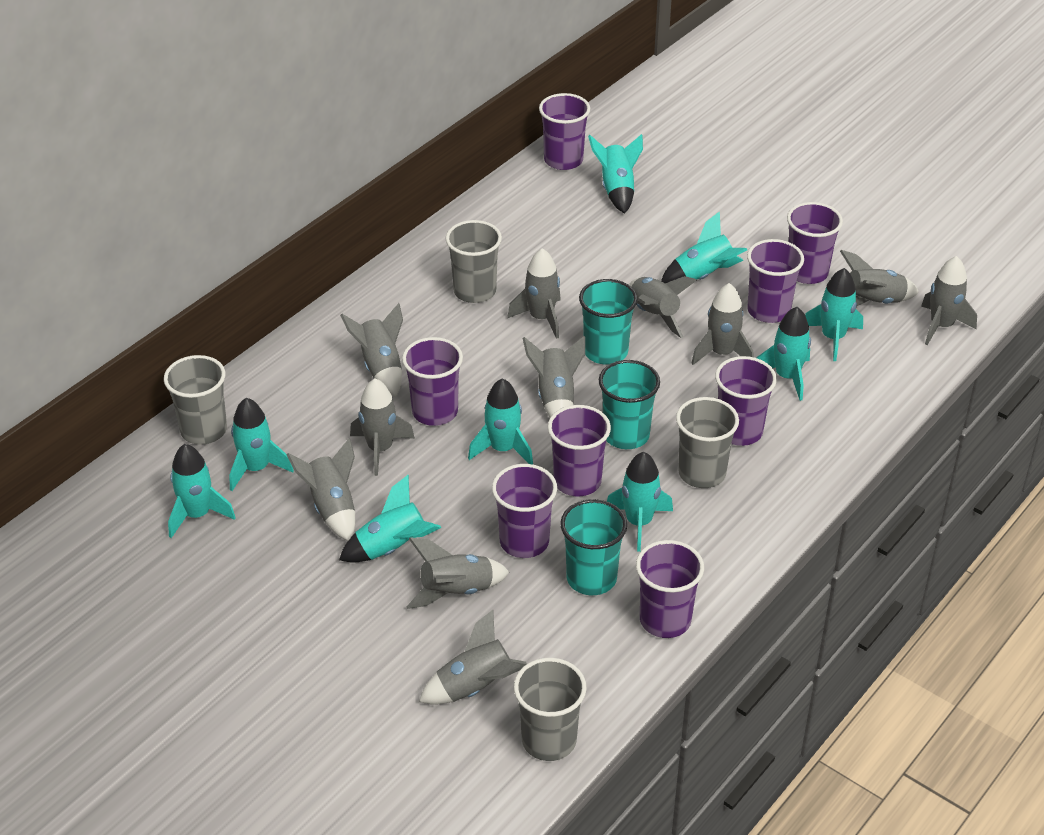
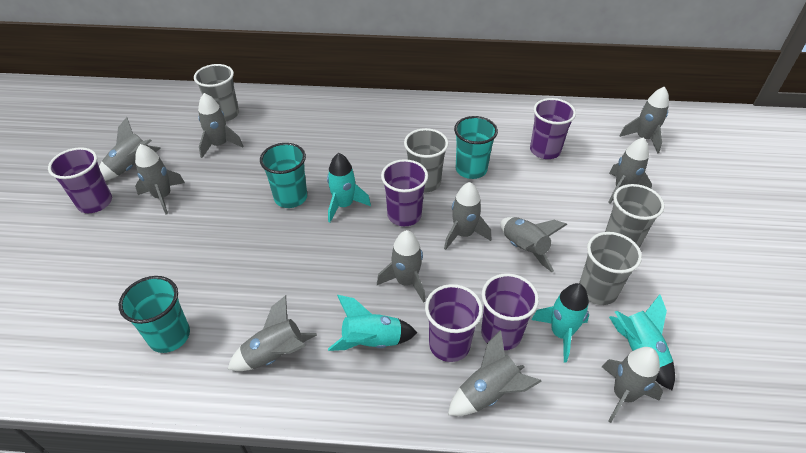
purple cup: 8 -> 5
turquoise rocket: 9 -> 4

